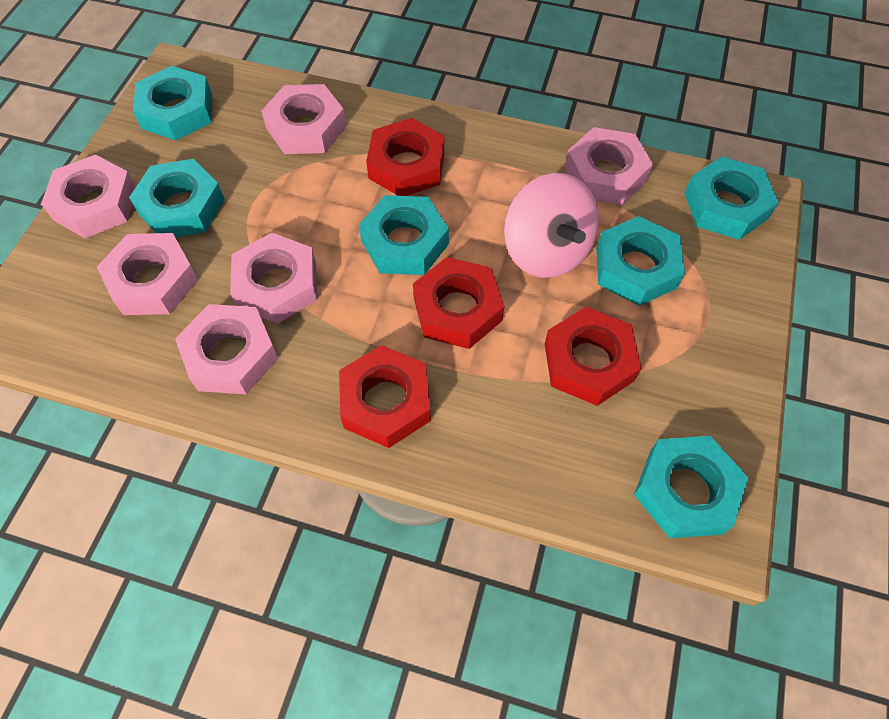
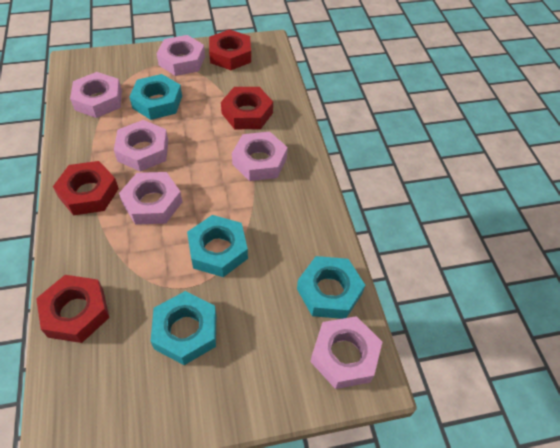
pink spinning top: 1 -> 0
turquoise nut: 6 -> 4

